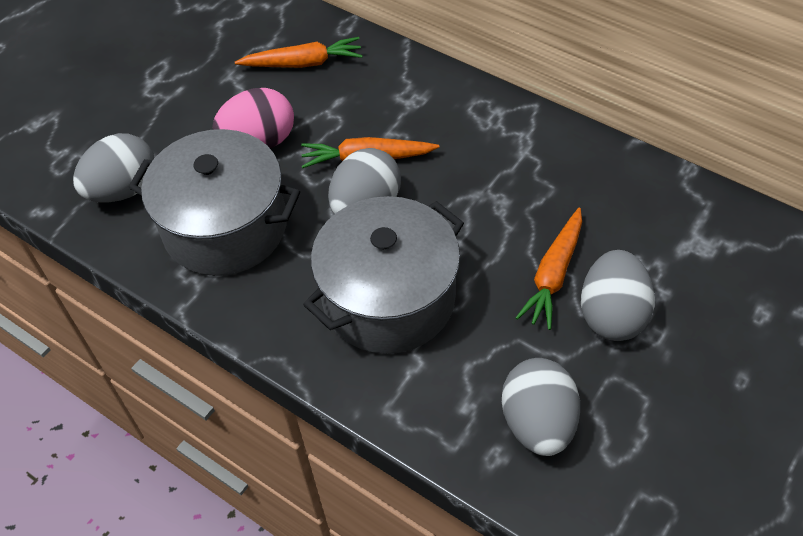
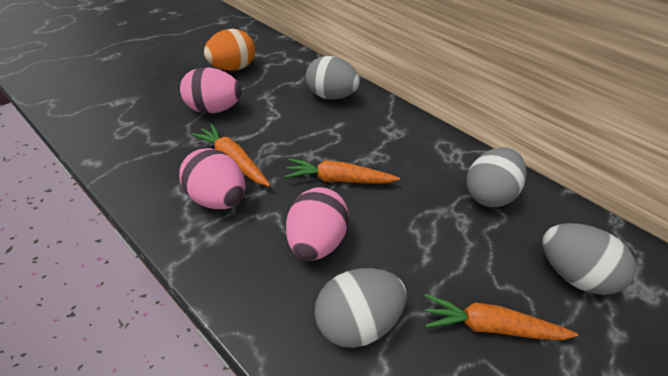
grey pot: 2 -> 0
orange egg: 0 -> 1
pink egg: 1 -> 3

